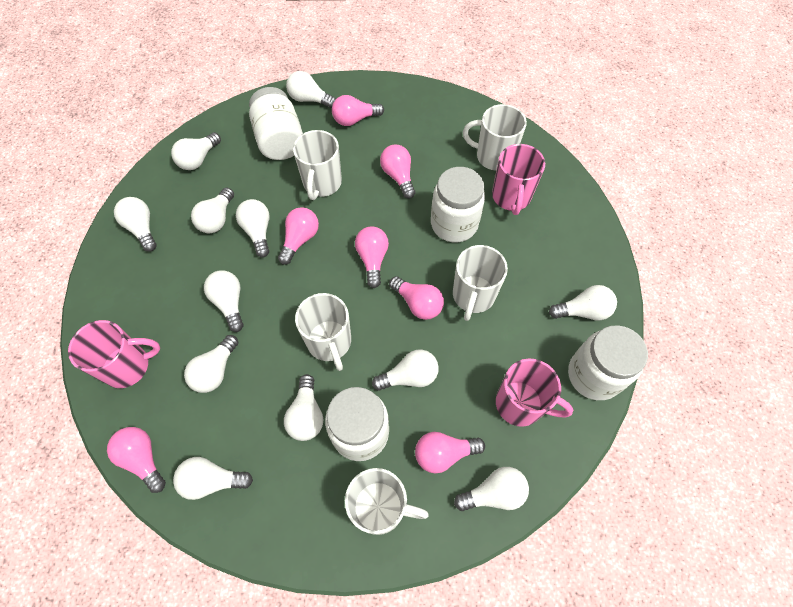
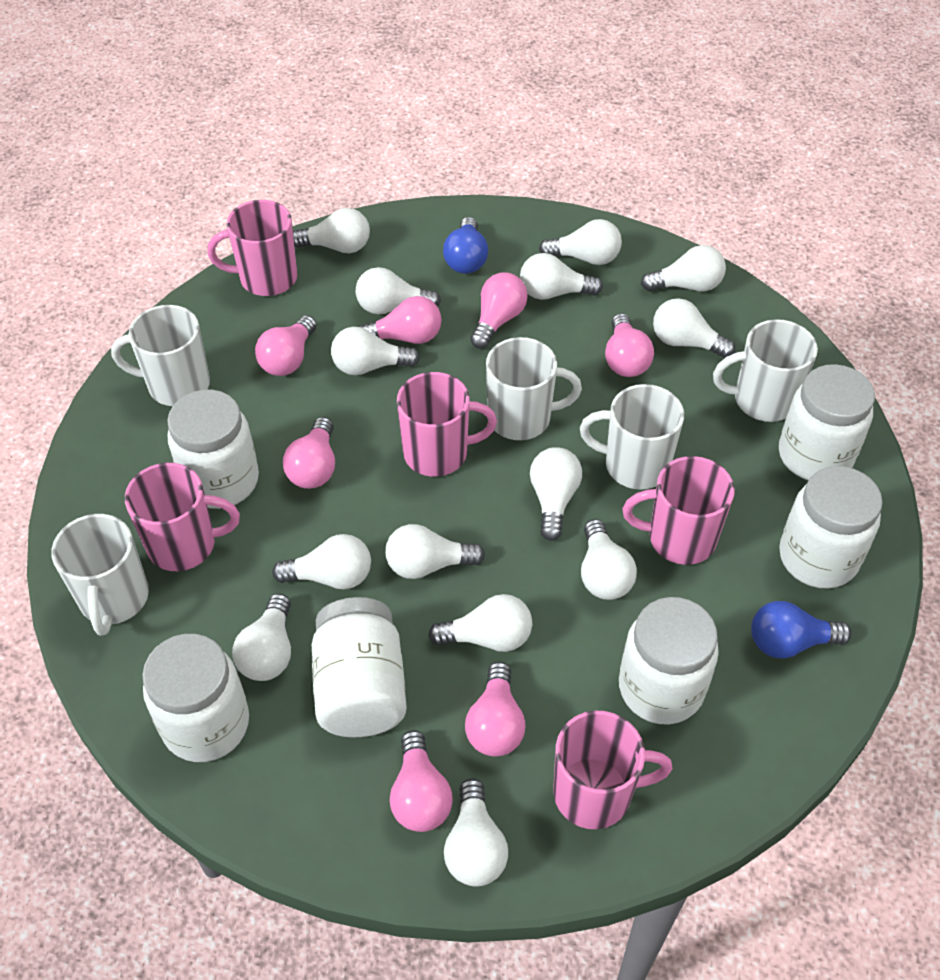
blue light bulb: 0 -> 2
pink mug: 3 -> 5
white jar: 4 -> 6
white light bulb: 12 -> 14

